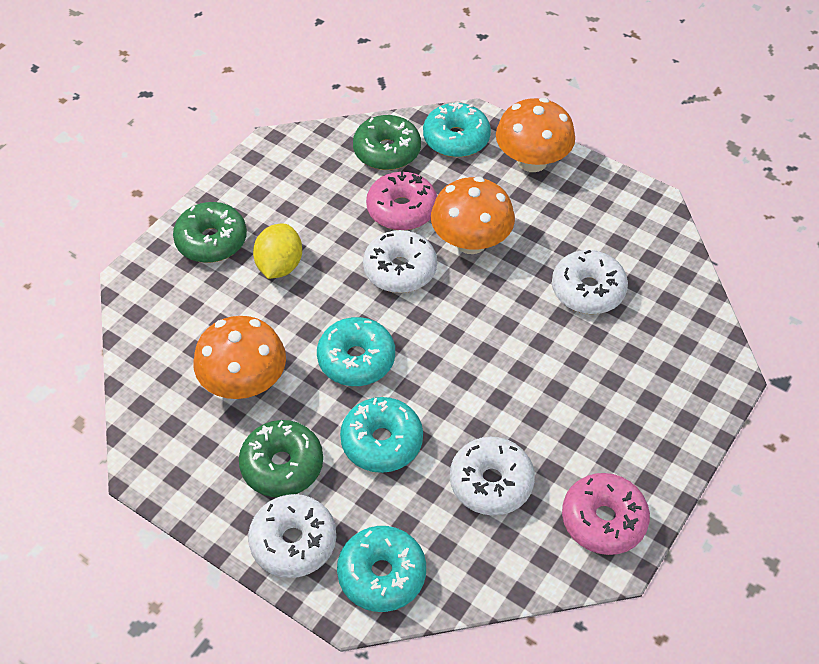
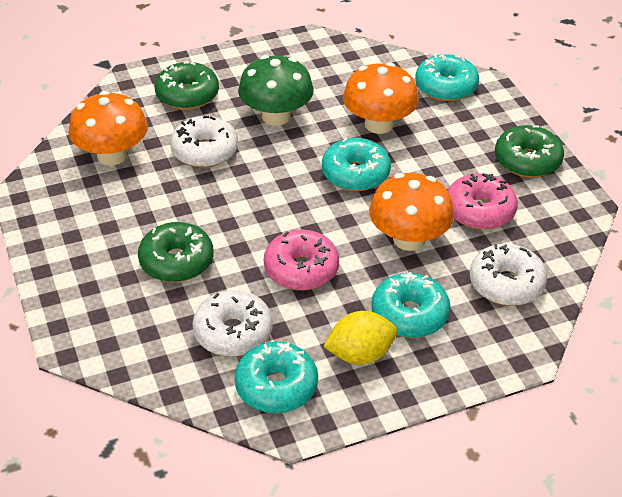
green mushroom: 0 -> 1
white donut: 4 -> 3

